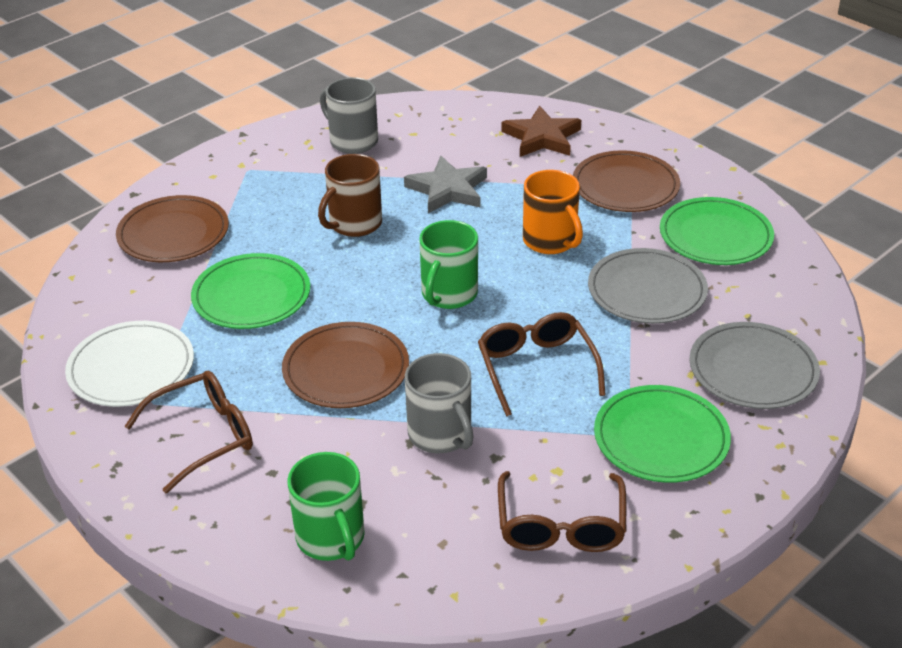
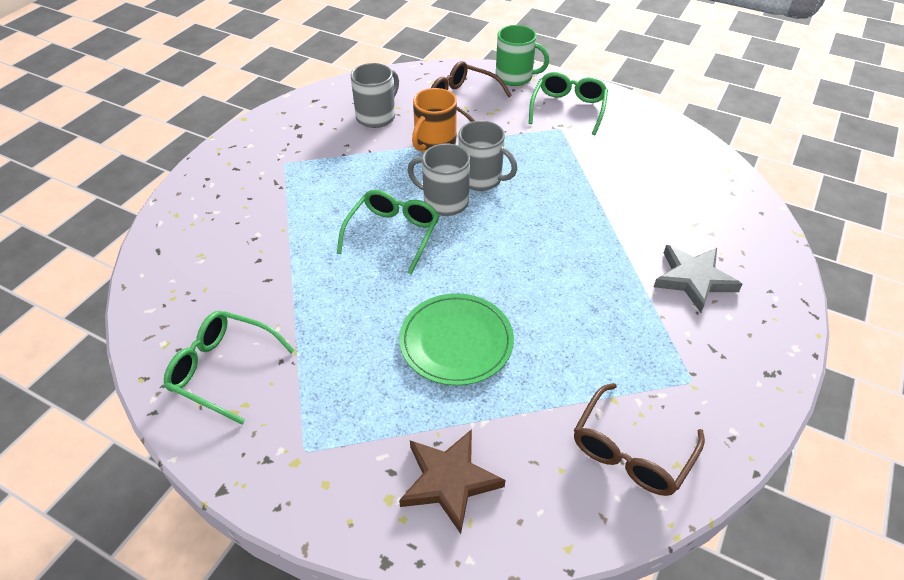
brown glasses: 3 -> 2
brown mug: 1 -> 0
brown plate: 3 -> 0
green glasses: 0 -> 3
green mug: 2 -> 1
green plate: 3 -> 1
grey mug: 2 -> 3
grey plate: 2 -> 0
white plate: 1 -> 0

